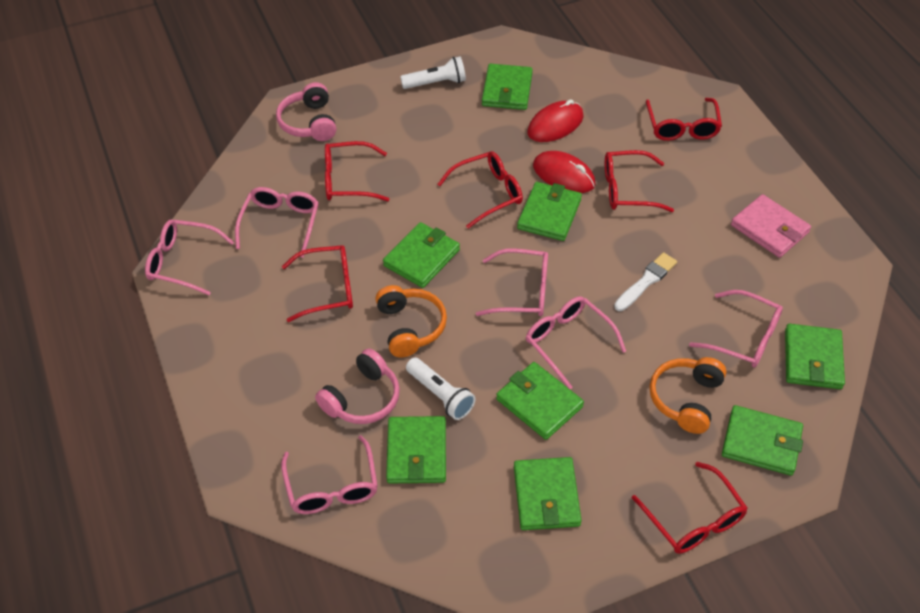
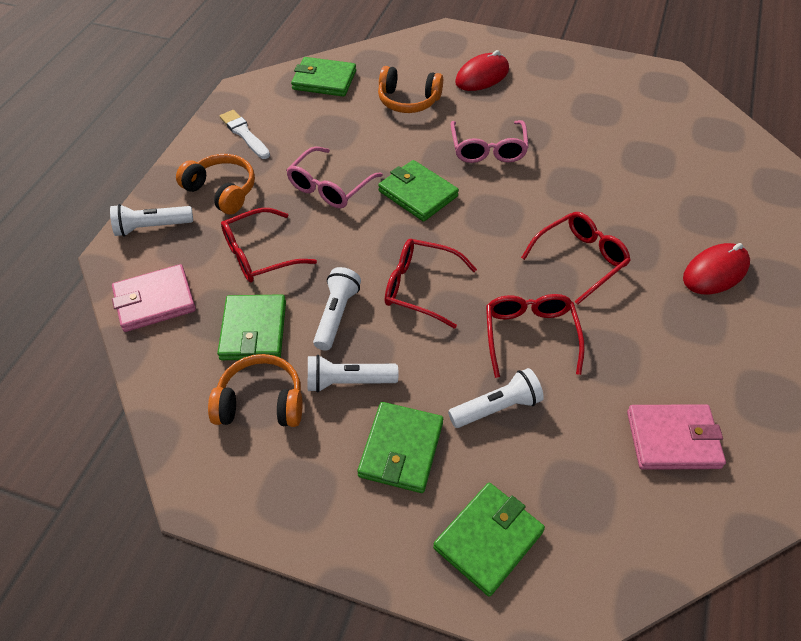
green wallet: 8 -> 5
orange headphones: 2 -> 3
pink glasses: 6 -> 2
pink headphones: 2 -> 0
pink wallet: 1 -> 2
red glasses: 6 -> 4
white flashlight: 2 -> 4

